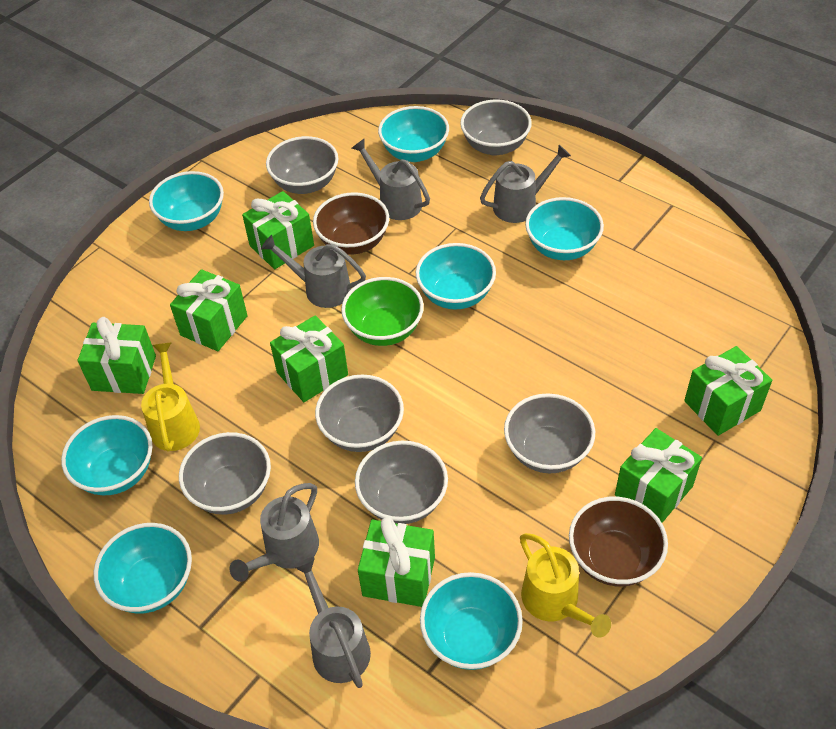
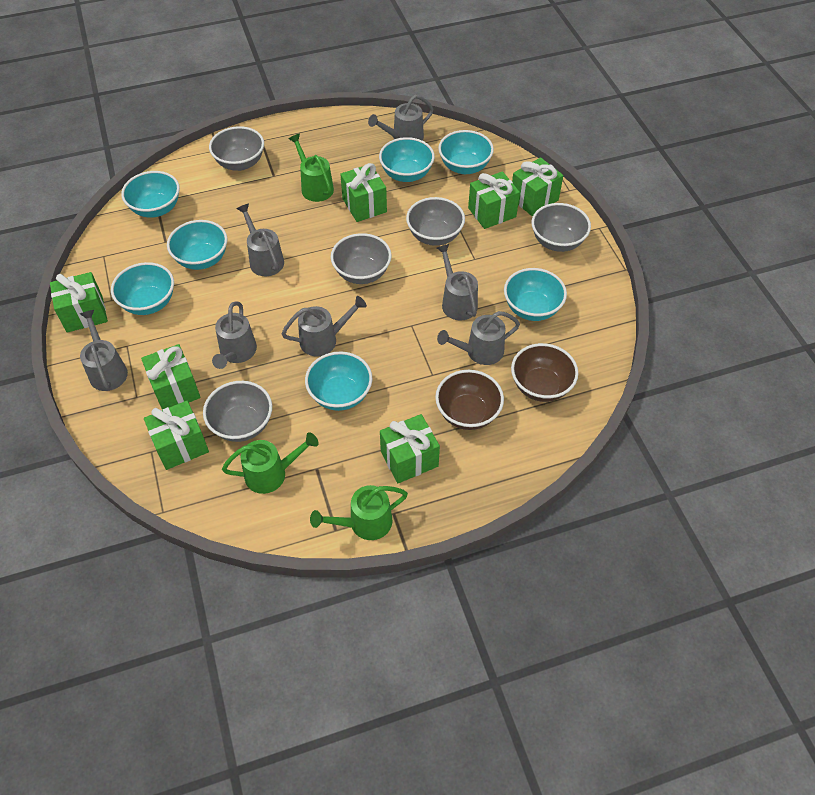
green bowl: 1 -> 0
green watering can: 0 -> 3
grey bowl: 6 -> 5
grey watering can: 5 -> 7
yellow watering can: 2 -> 0

